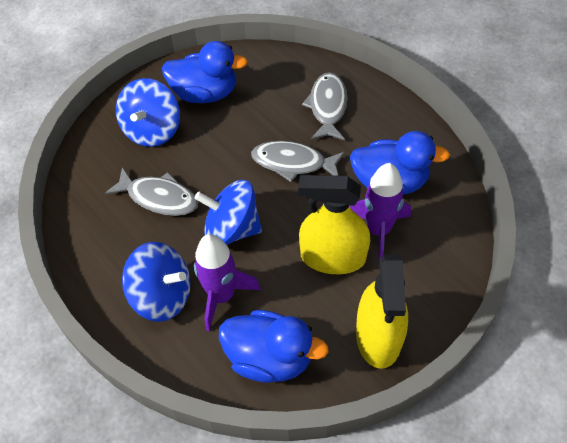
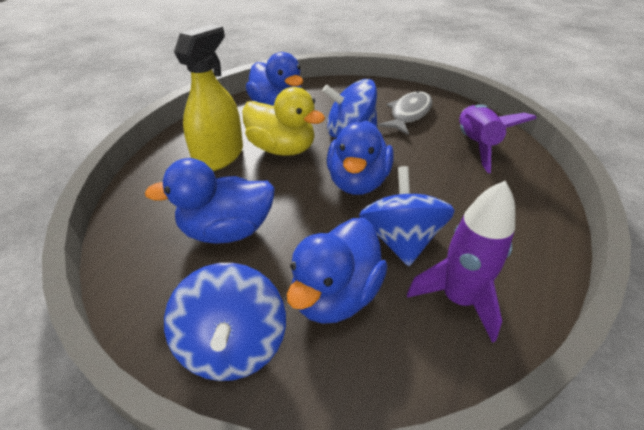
blue duck: 3 -> 4
grey fish: 3 -> 1
yellow duck: 0 -> 1
yellow spray bottle: 2 -> 1

